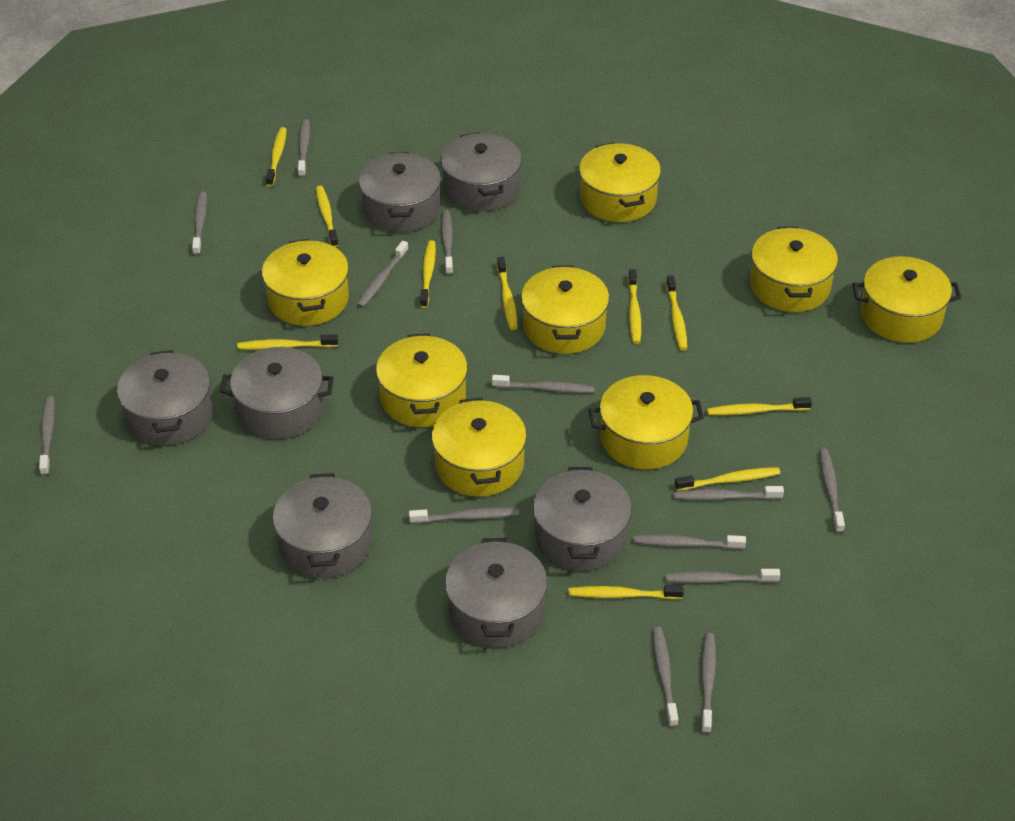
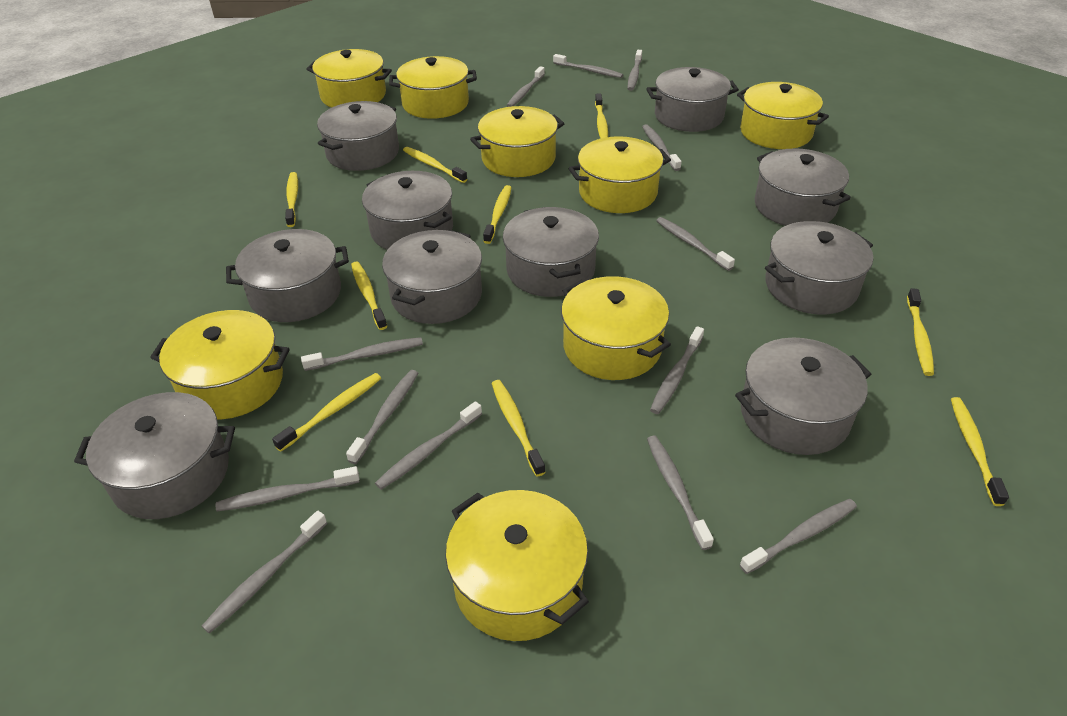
grey pot: 7 -> 10
yellow toothbrush: 10 -> 9

